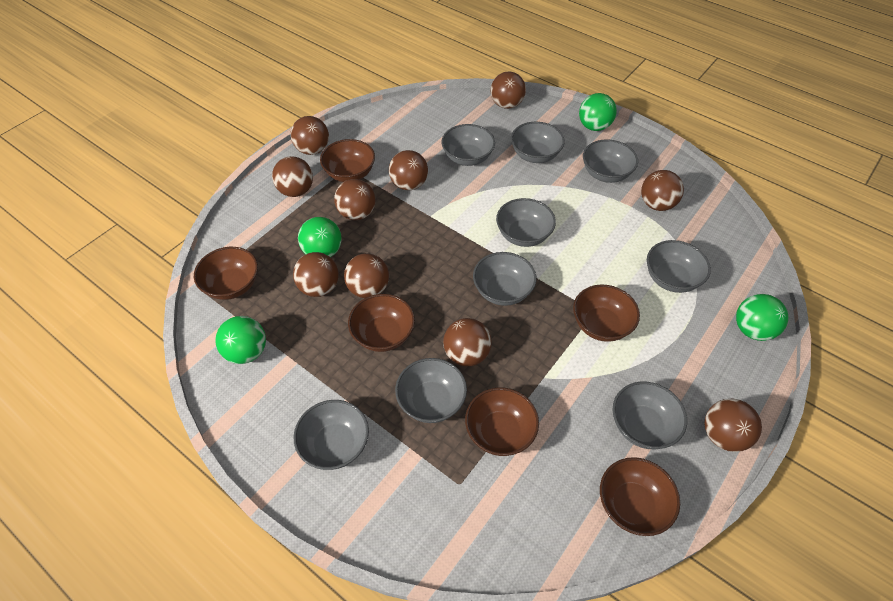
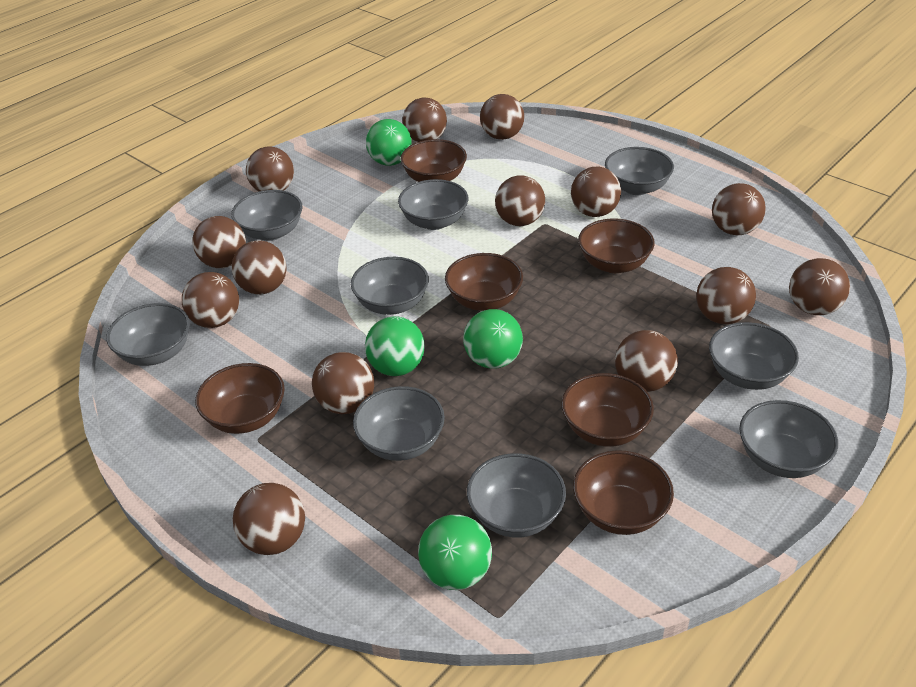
brown ball: 10 -> 14

